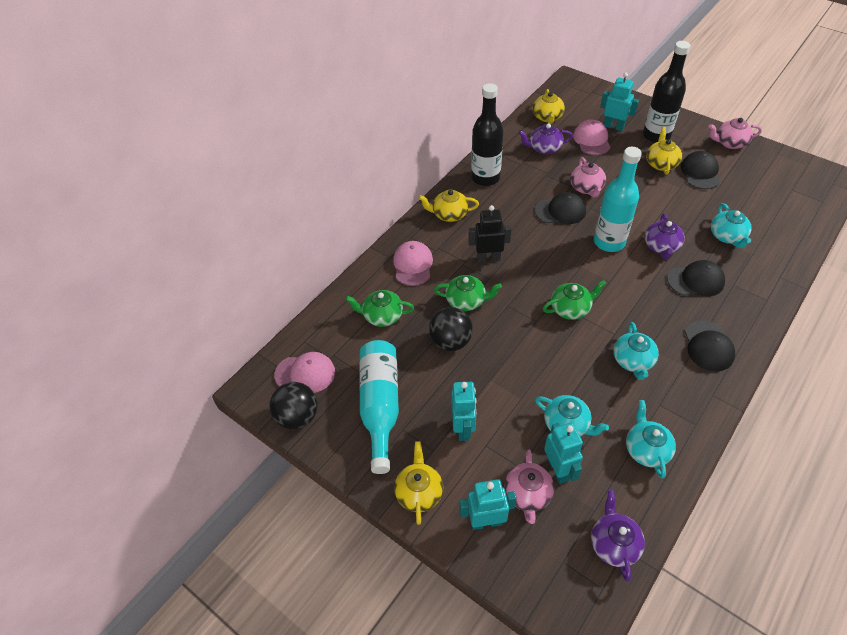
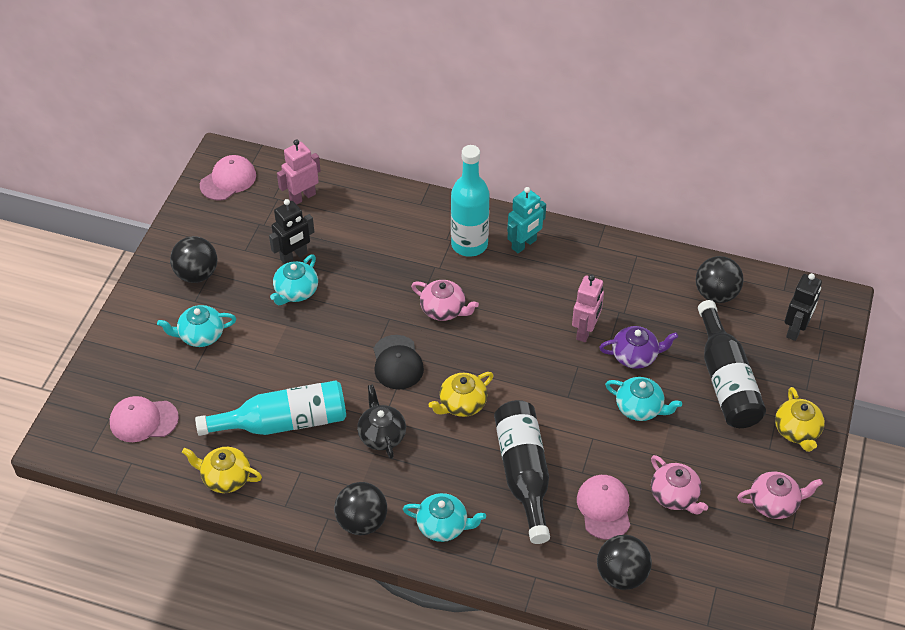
black ball: 2 -> 4
black cap: 4 -> 1
black robot: 1 -> 2
black teapot: 0 -> 1
green teapot: 3 -> 0
pink robot: 0 -> 2
purple teapot: 3 -> 1
turquoise robot: 4 -> 1
yellow teapot: 4 -> 3

